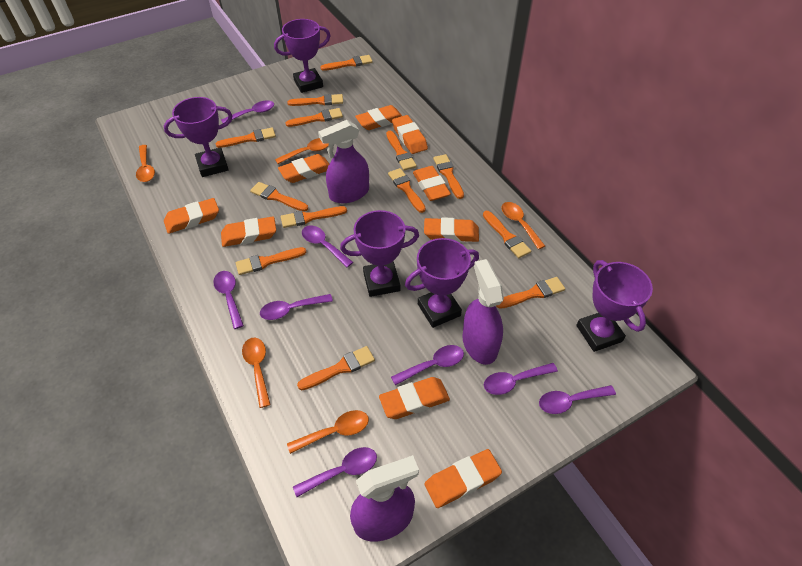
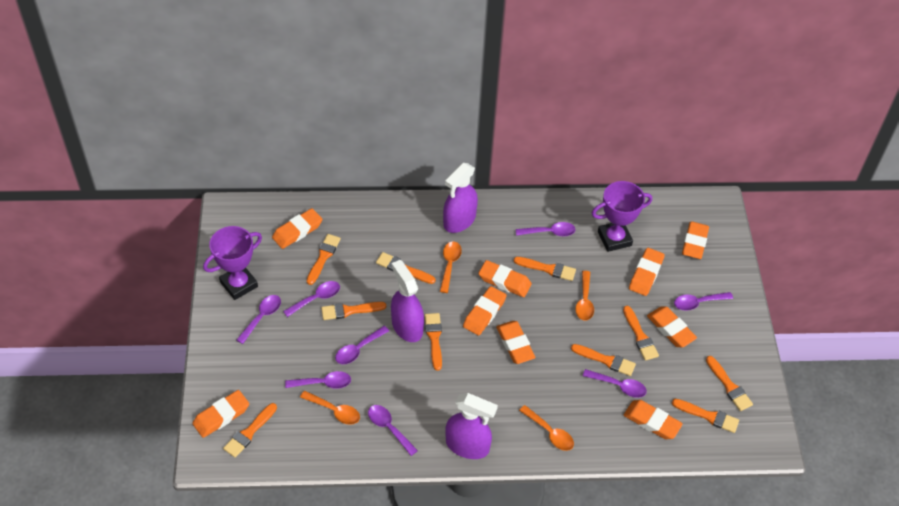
orange brush: 13 -> 10
orange spoon: 5 -> 4
purple trophy: 5 -> 2

